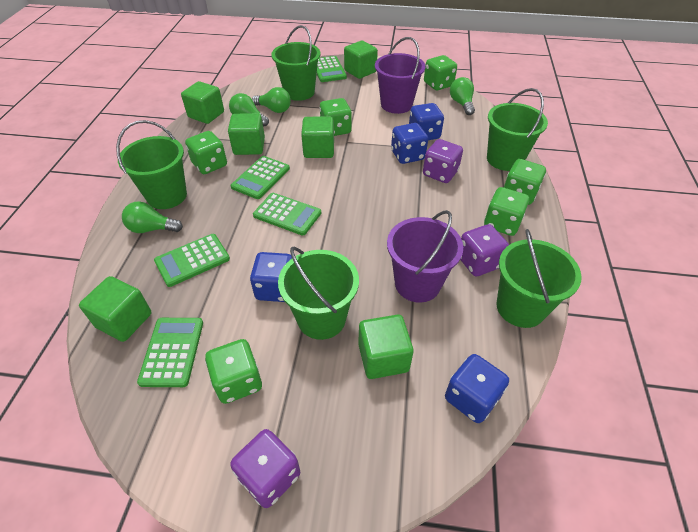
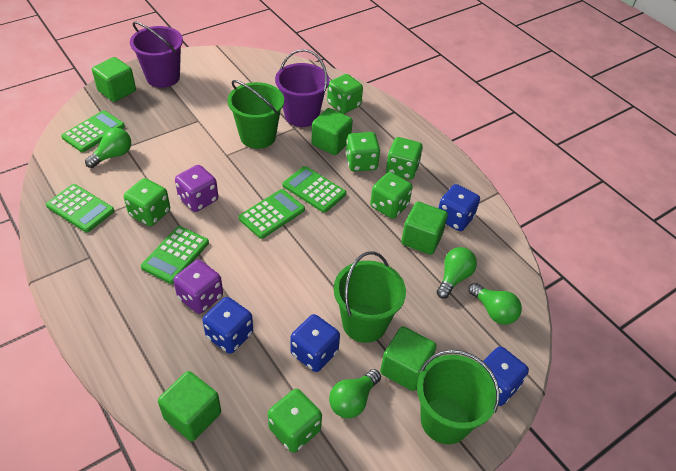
green bucket: 5 -> 3
green cube: 6 -> 5
purple dice: 3 -> 2

